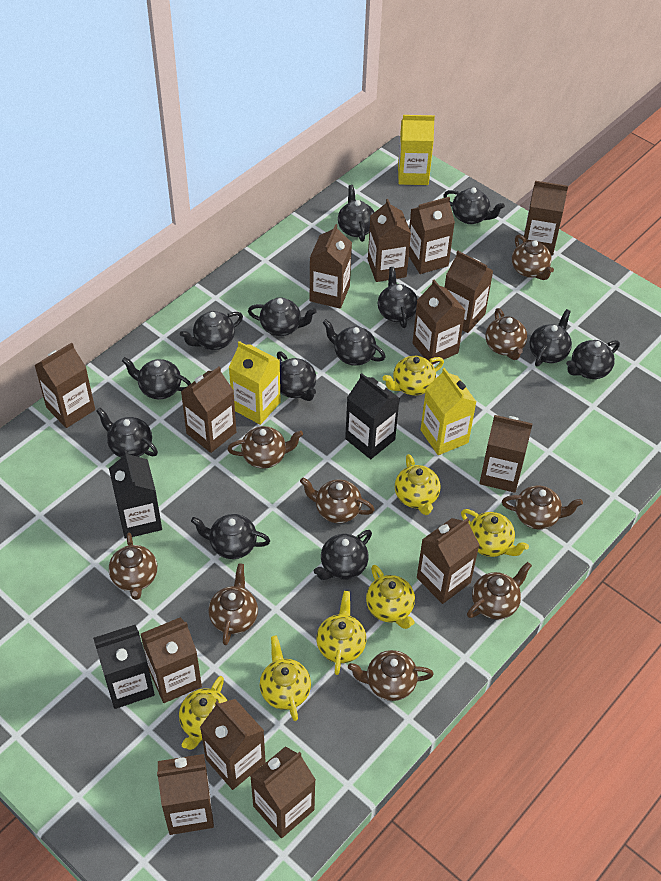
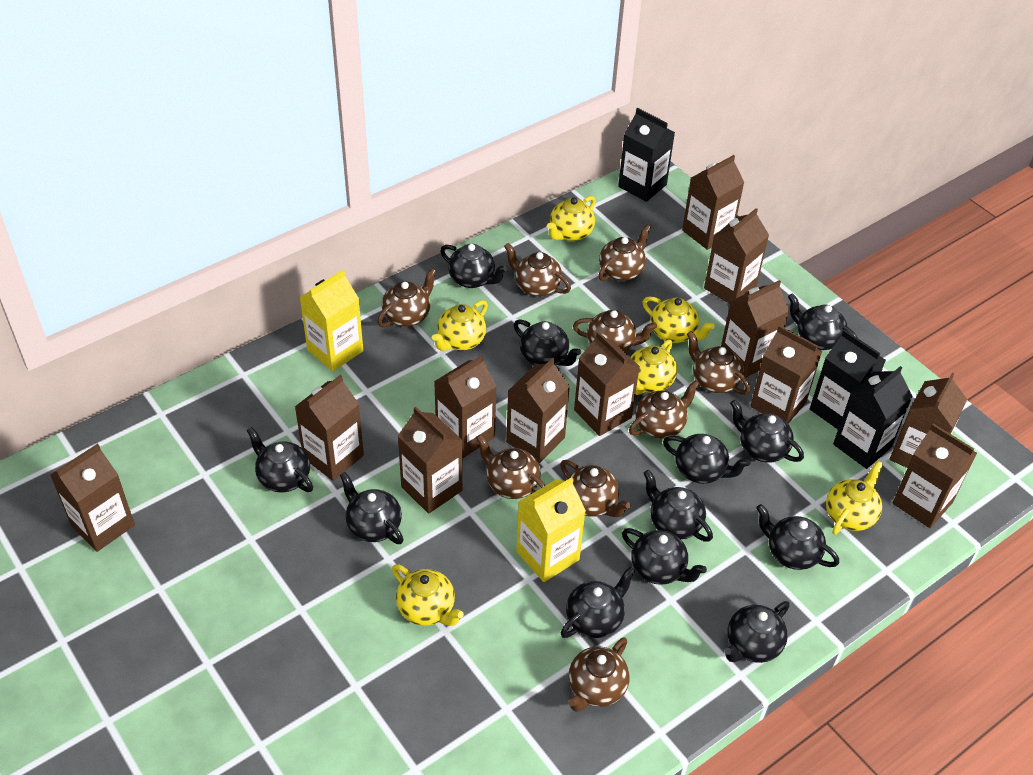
black teapot: 13 -> 12
brown carton: 14 -> 12
yellow carton: 3 -> 2
yellow teapot: 7 -> 6

